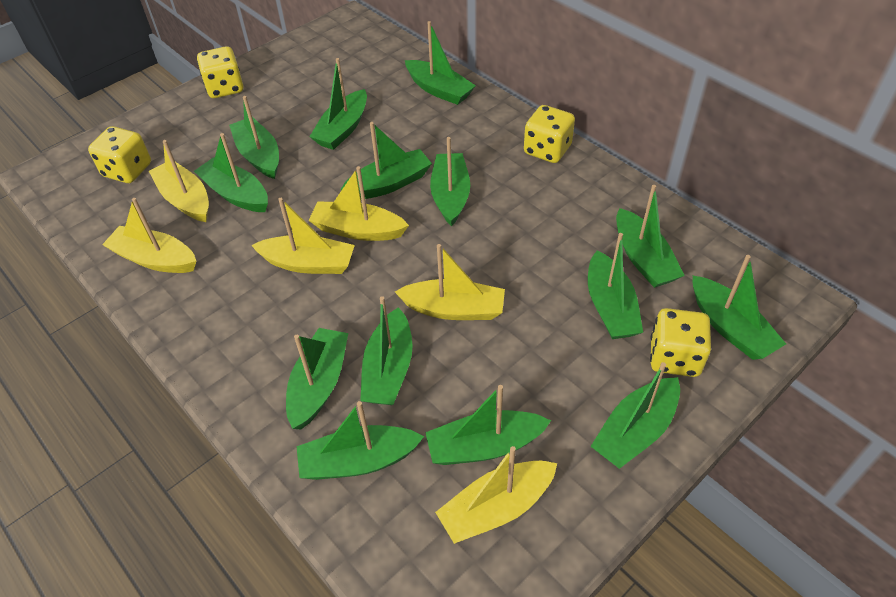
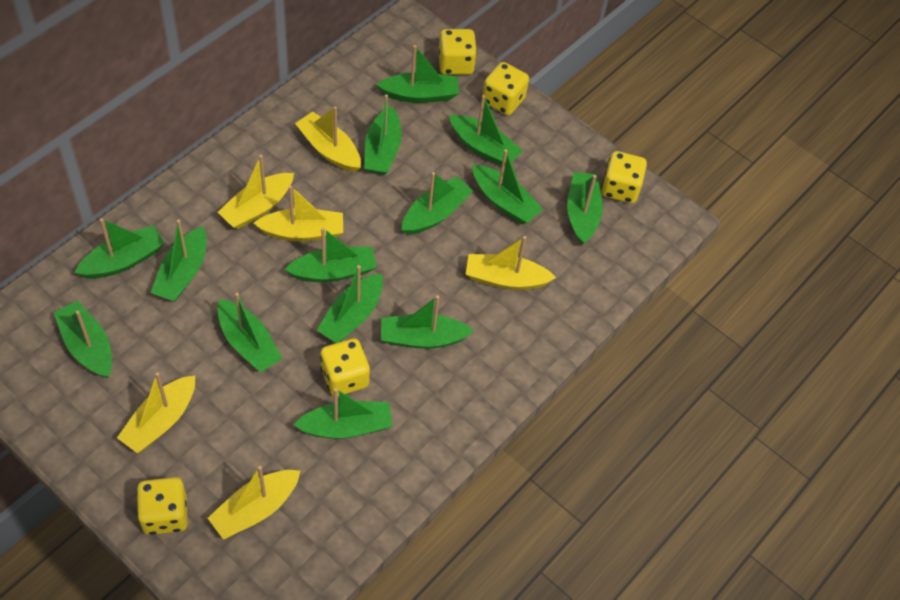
yellow dice: 4 -> 5

